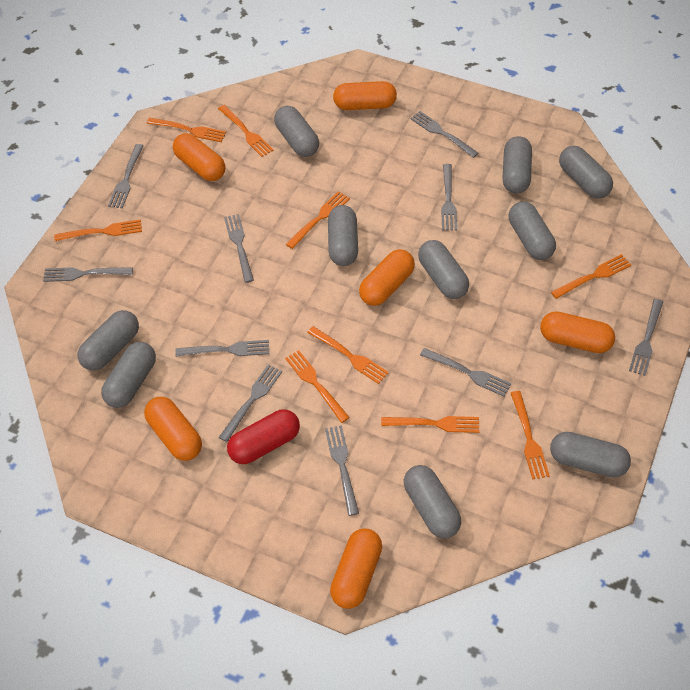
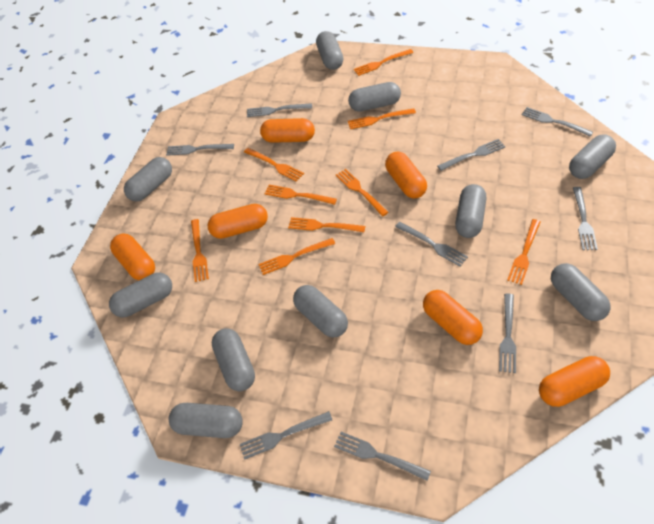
grey fork: 10 -> 9
red capsule: 1 -> 0

